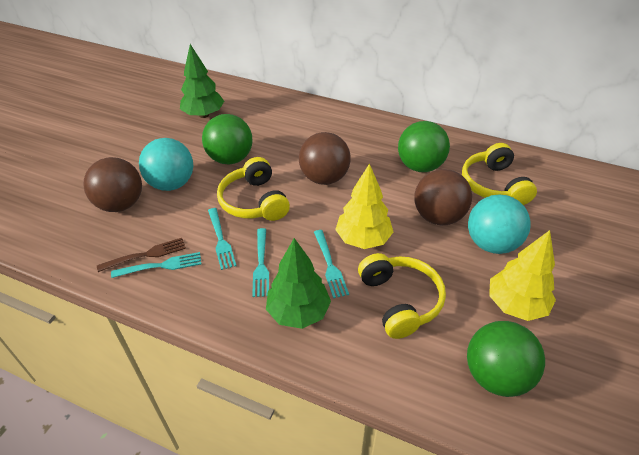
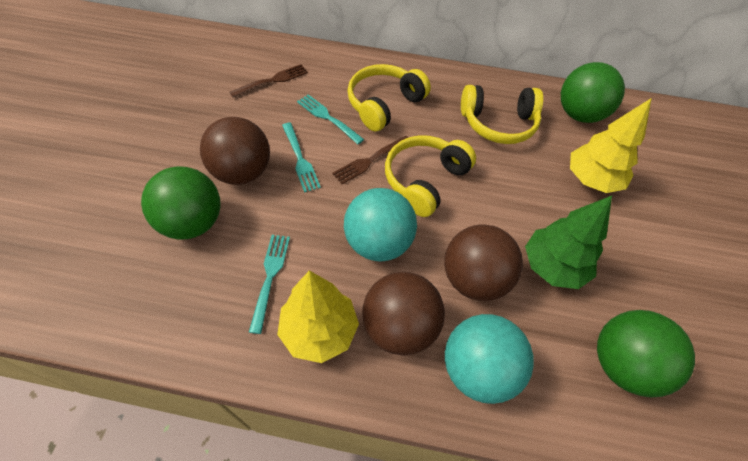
brown fork: 1 -> 2
green tree: 2 -> 1
turquoise fork: 4 -> 3

